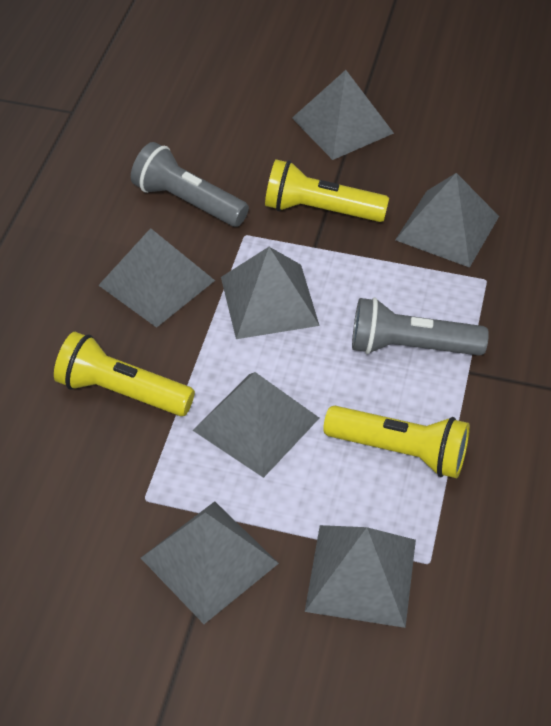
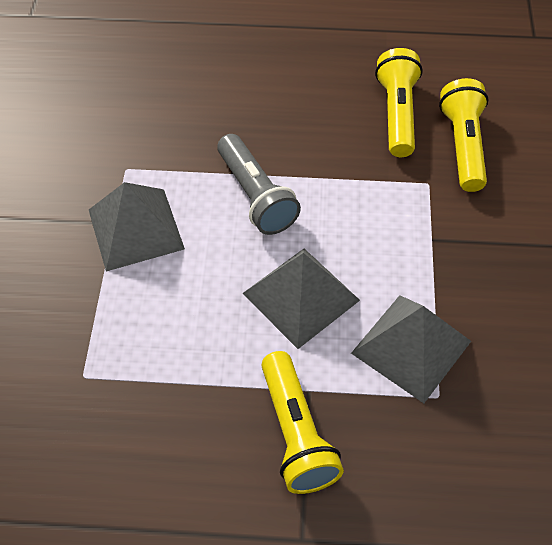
grey flashlight: 2 -> 1
grey pyramid: 7 -> 3

